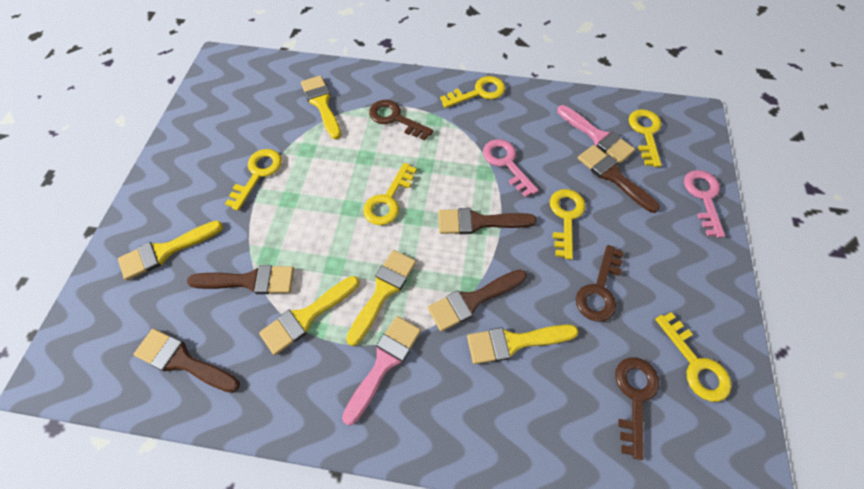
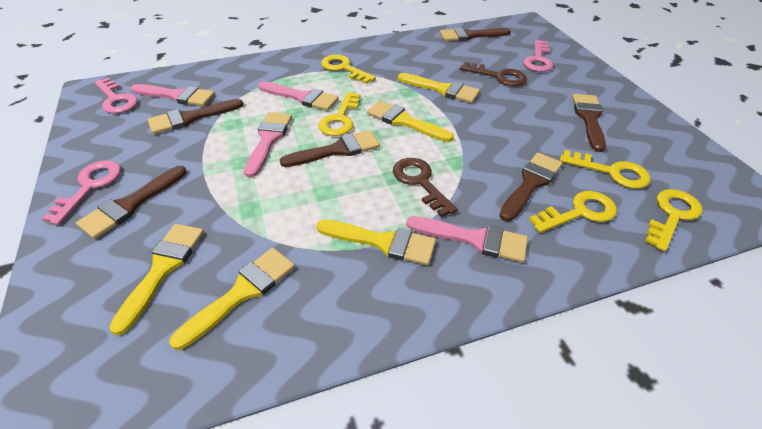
brown brush: 5 -> 6
brown key: 3 -> 2
pink brush: 2 -> 4
pink key: 2 -> 3
yellow key: 6 -> 5

